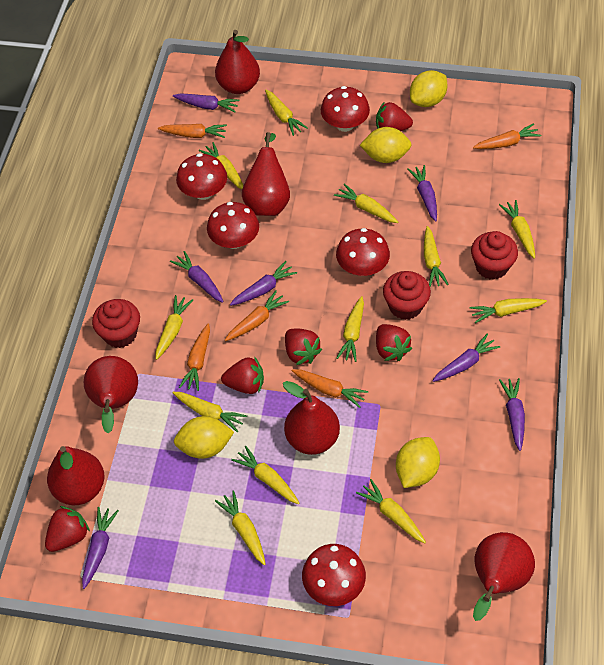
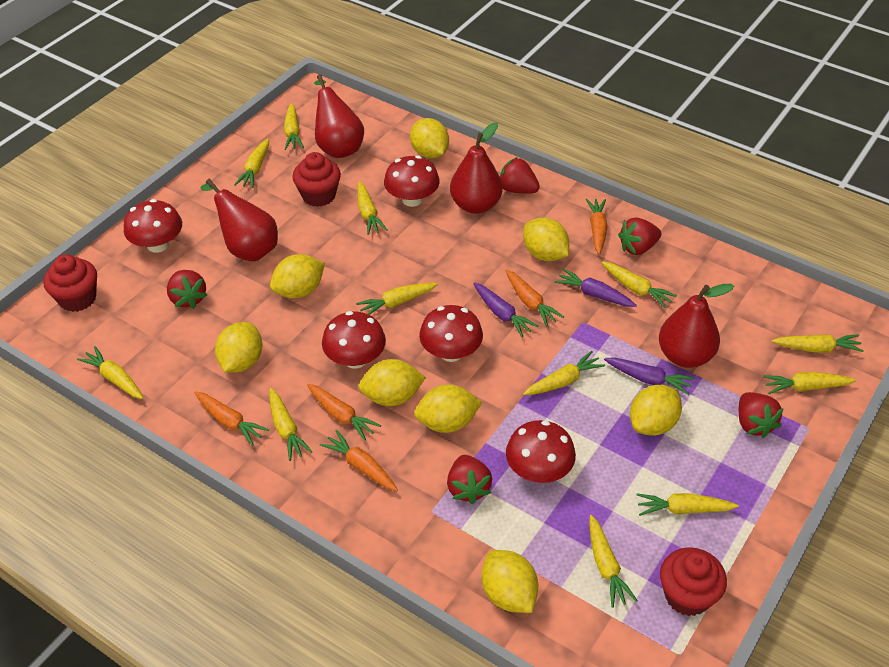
purple carrot: 7 -> 3
red pear: 6 -> 4
yellow lemon: 4 -> 8

